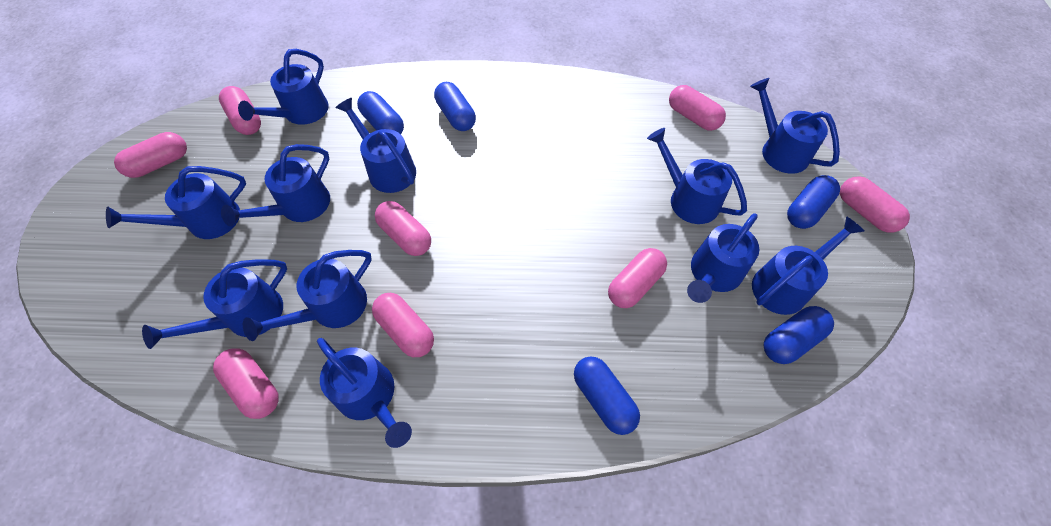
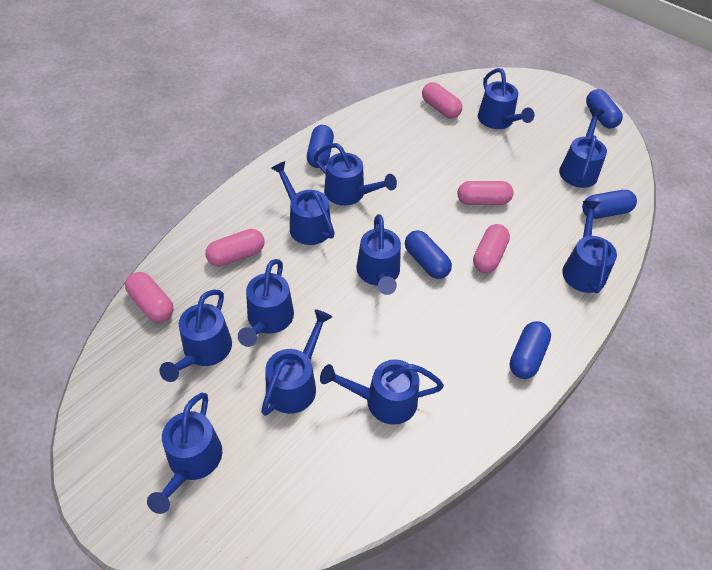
pink capsule: 8 -> 5

